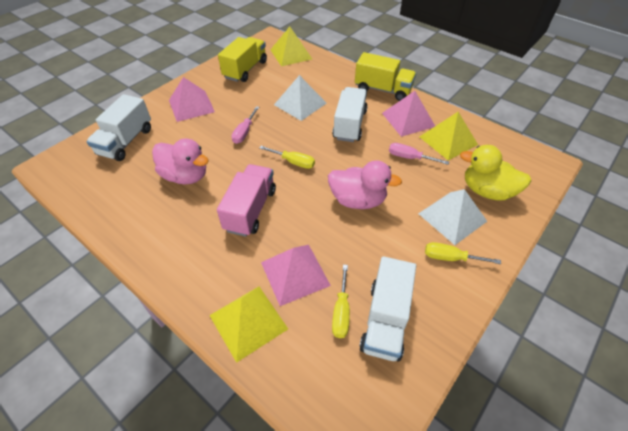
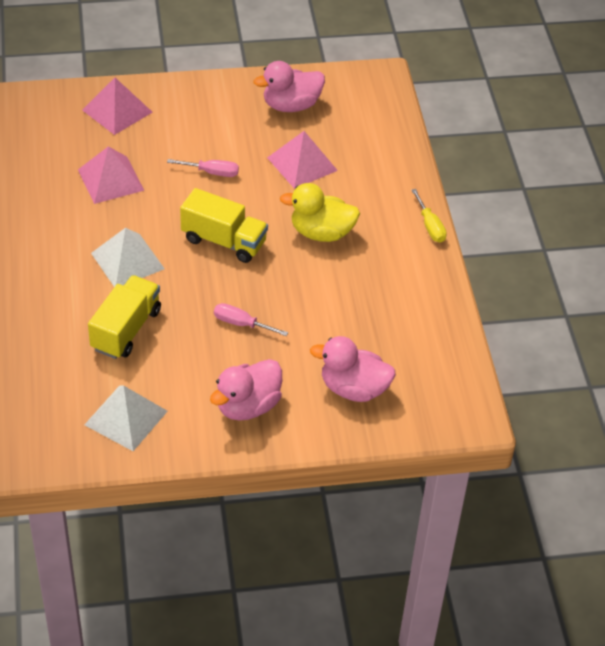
pink duck: 2 -> 3
pink truck: 1 -> 0
white truck: 3 -> 0
yellow pyramid: 3 -> 0
yellow screwdriver: 3 -> 1

